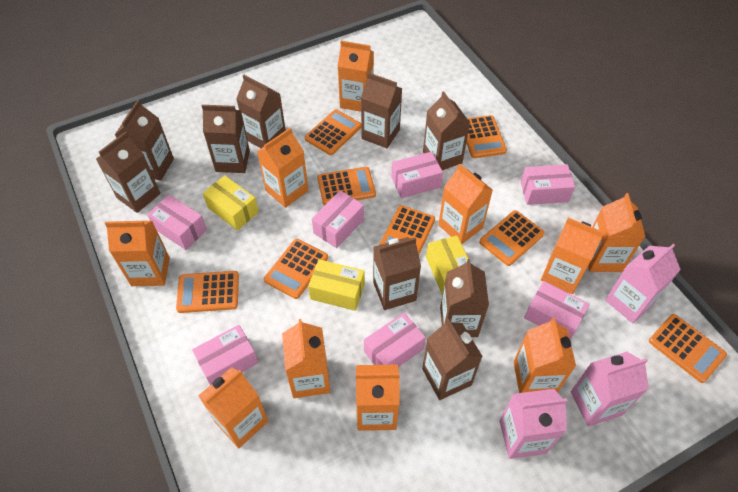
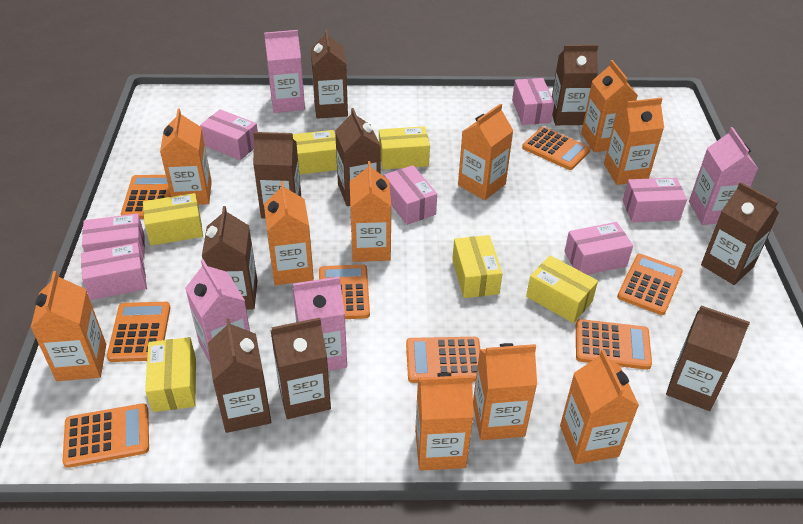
pink carton: 3 -> 4
yellow box: 3 -> 6

